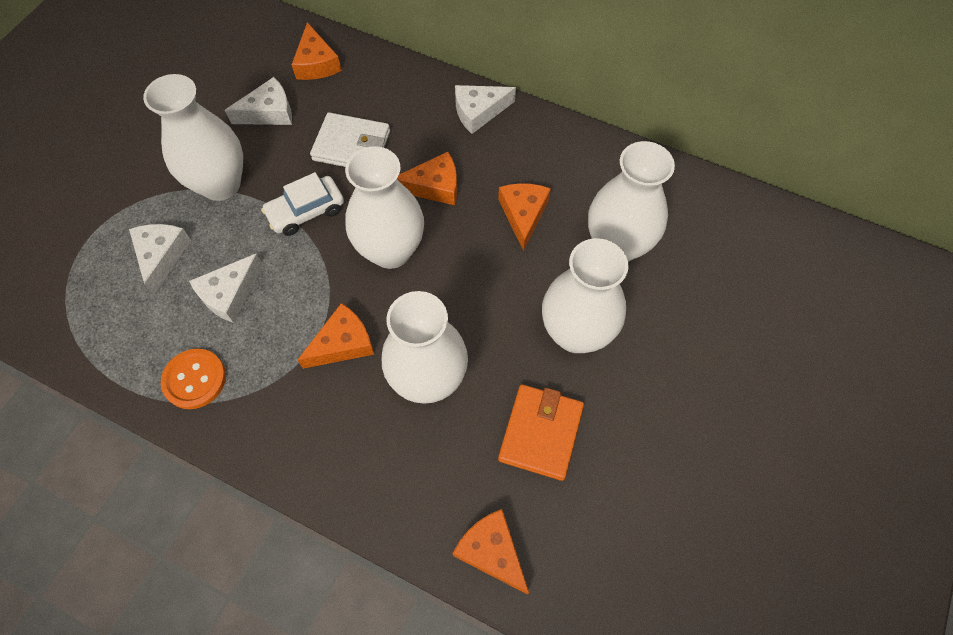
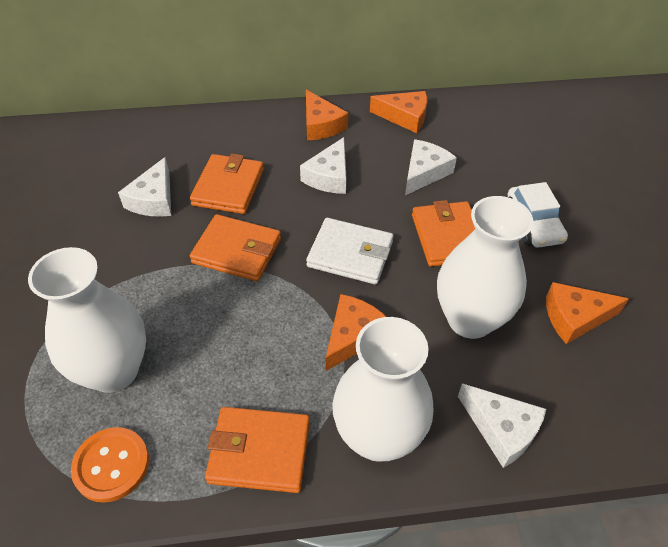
orange cheese: 5 -> 4
orange wallet: 1 -> 4
white vase: 5 -> 3

